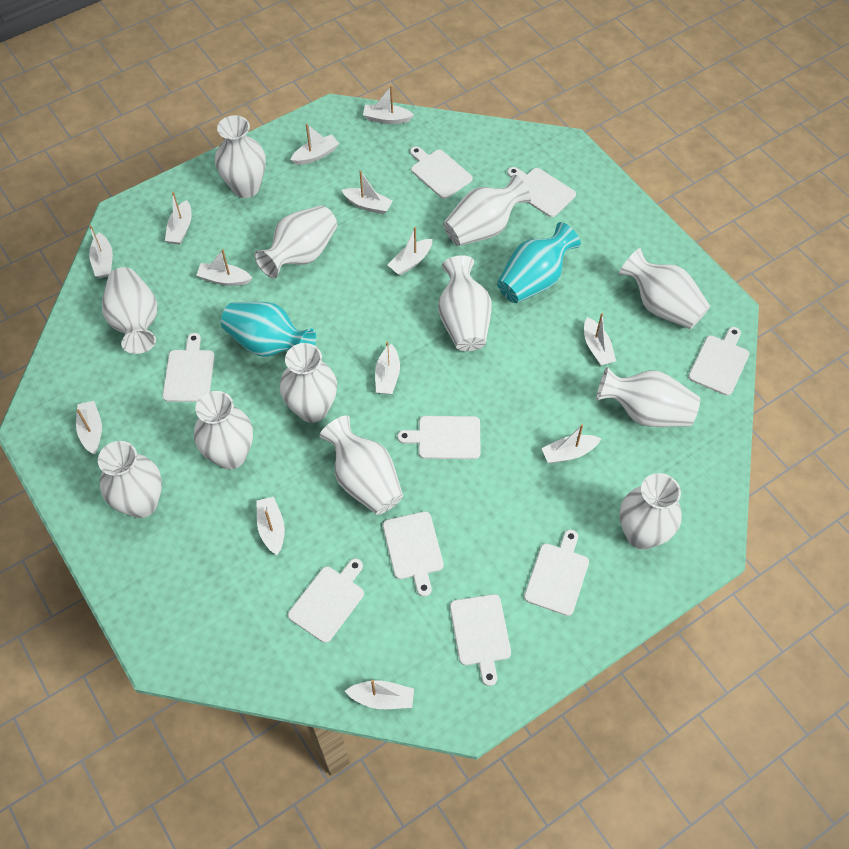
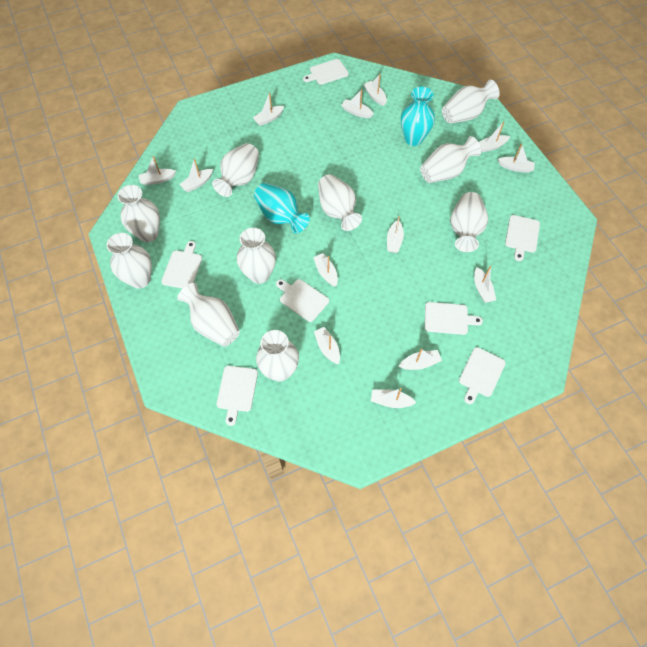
white cutting board: 9 -> 7
white vase: 12 -> 10

